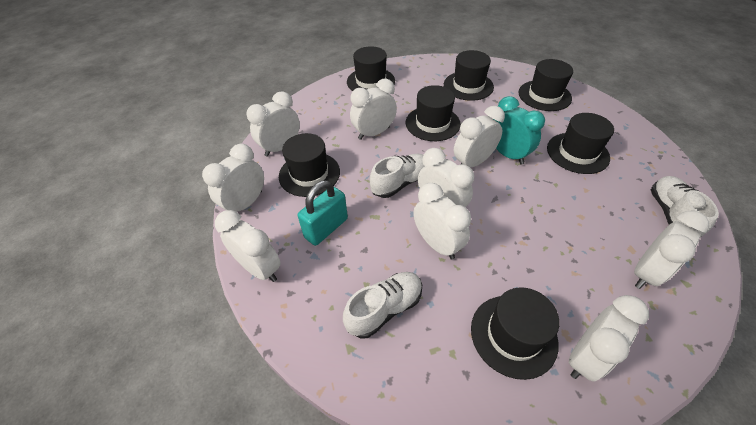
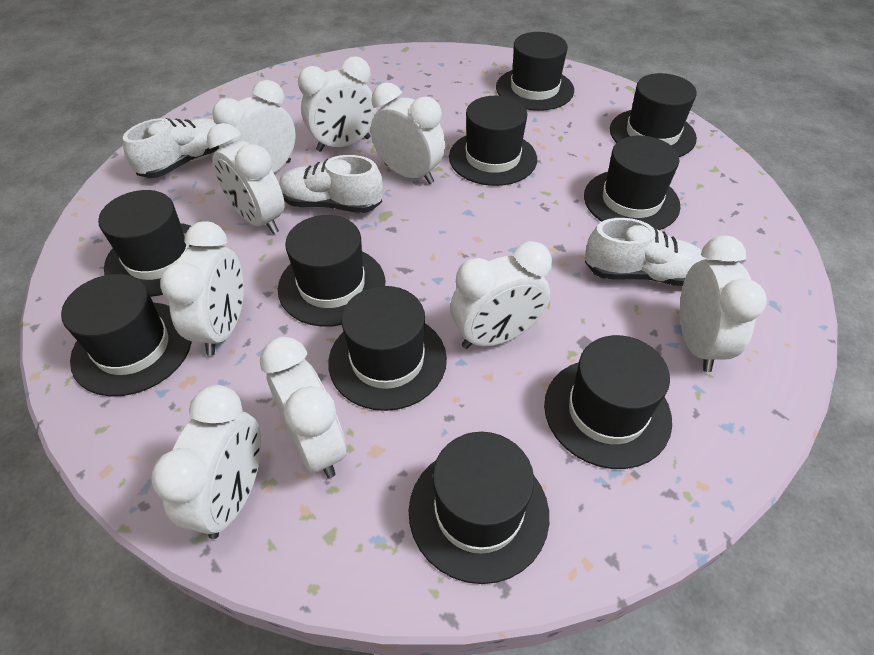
black hat: 7 -> 10
turquoise clock: 1 -> 0
turquoise padlock: 1 -> 0

